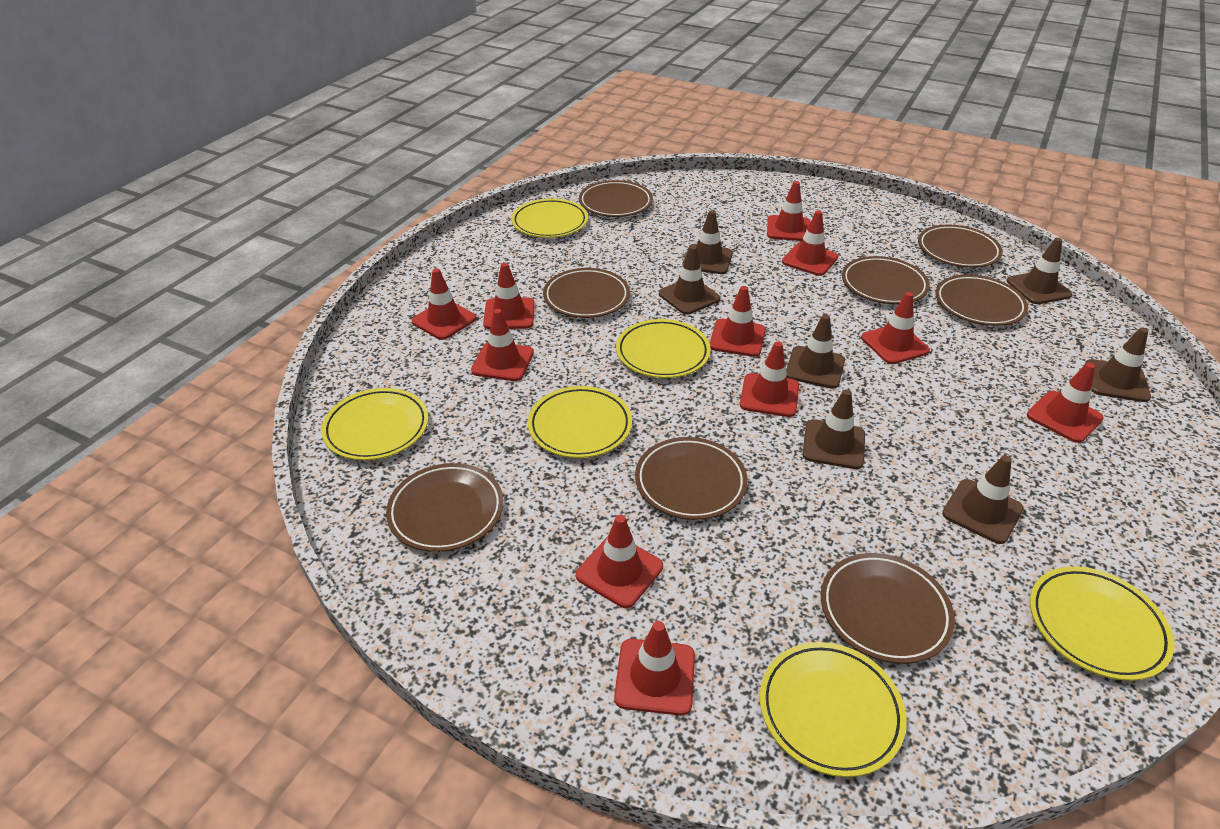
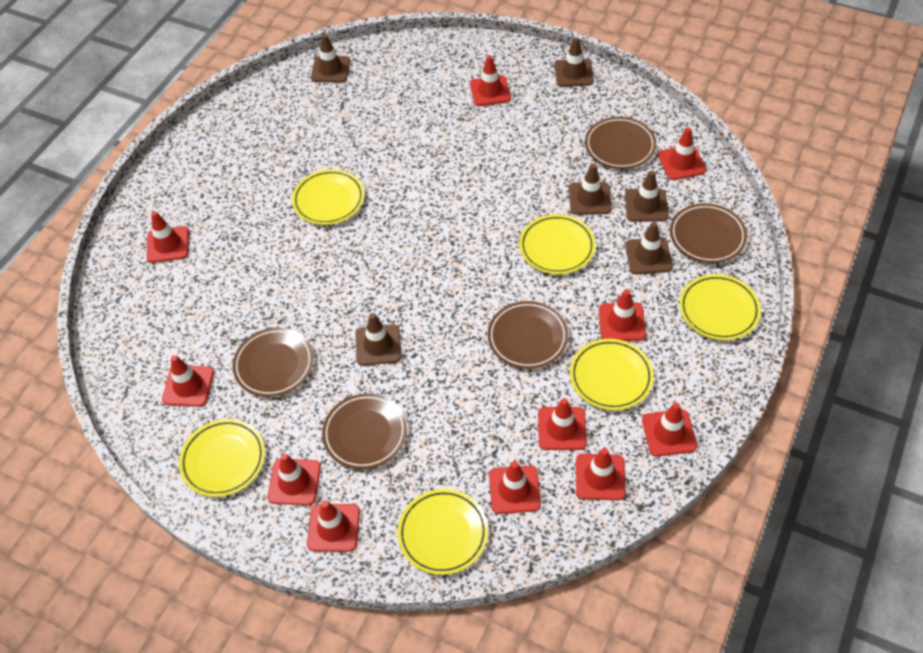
brown plate: 8 -> 5
brown traffic cone: 7 -> 6

